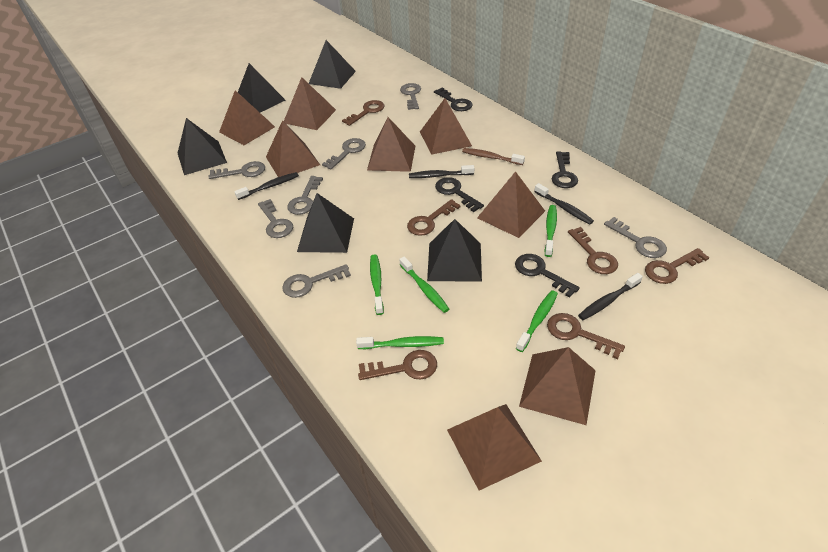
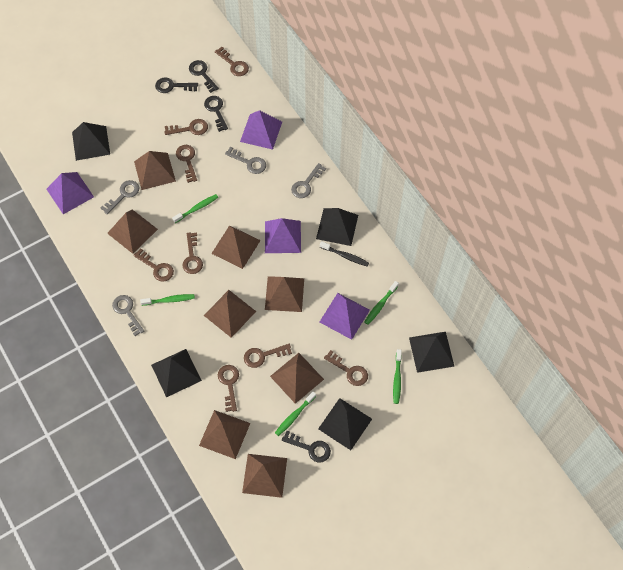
black toothbrush: 4 -> 1
brown key: 6 -> 8
brown toothbrush: 1 -> 0
grey key: 7 -> 4
purple pyramid: 0 -> 4

